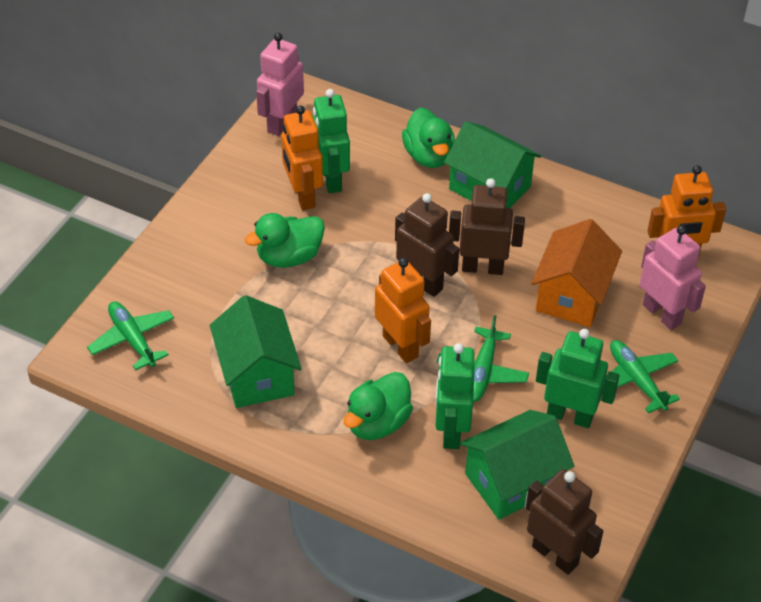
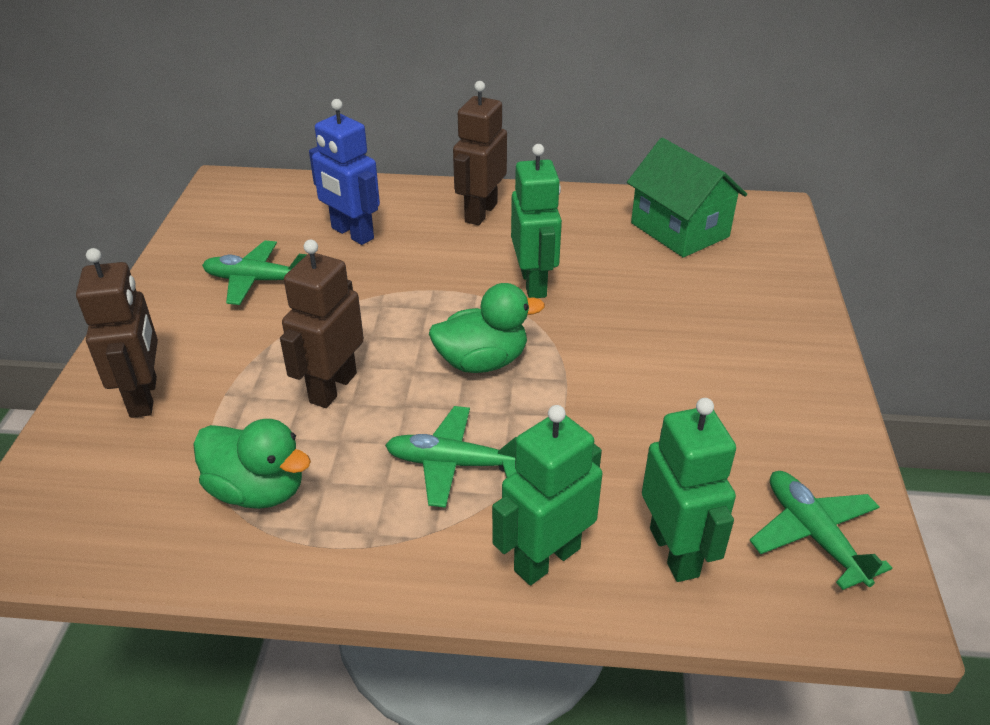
blue robot: 0 -> 1
green duck: 3 -> 2
green house: 3 -> 1
orange house: 1 -> 0
orange robot: 3 -> 0
pink robot: 2 -> 0

